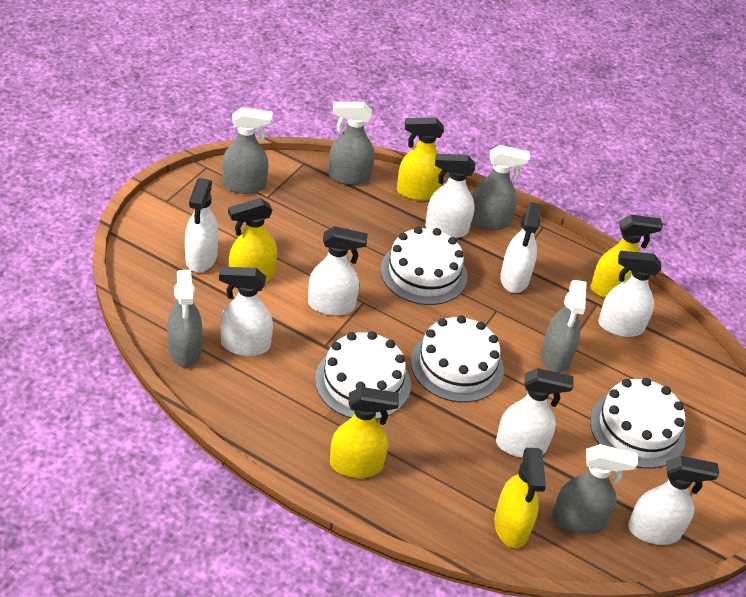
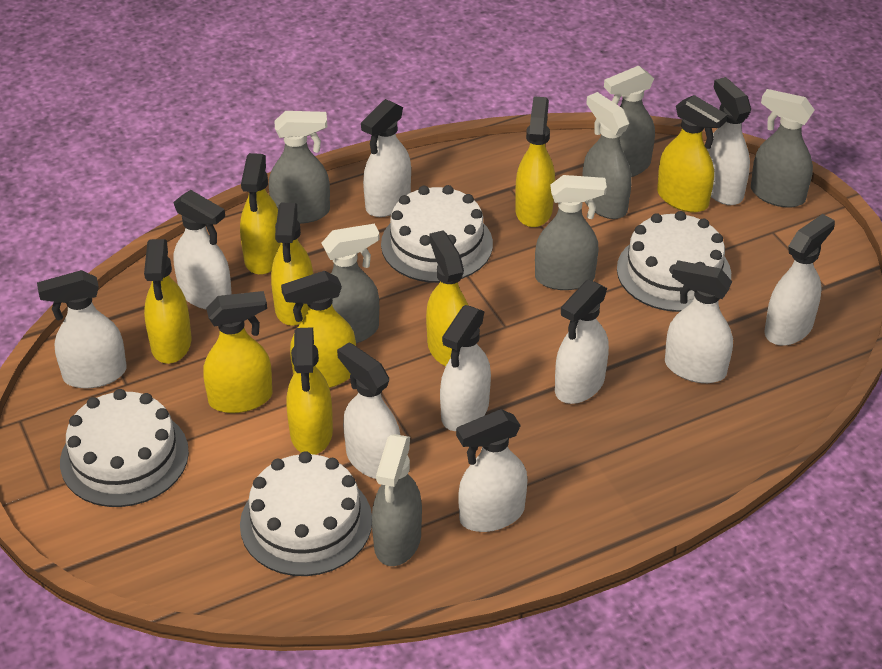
grey spray bottle: 6 -> 7
white spray bottle: 8 -> 10
yellow spray bottle: 5 -> 9

